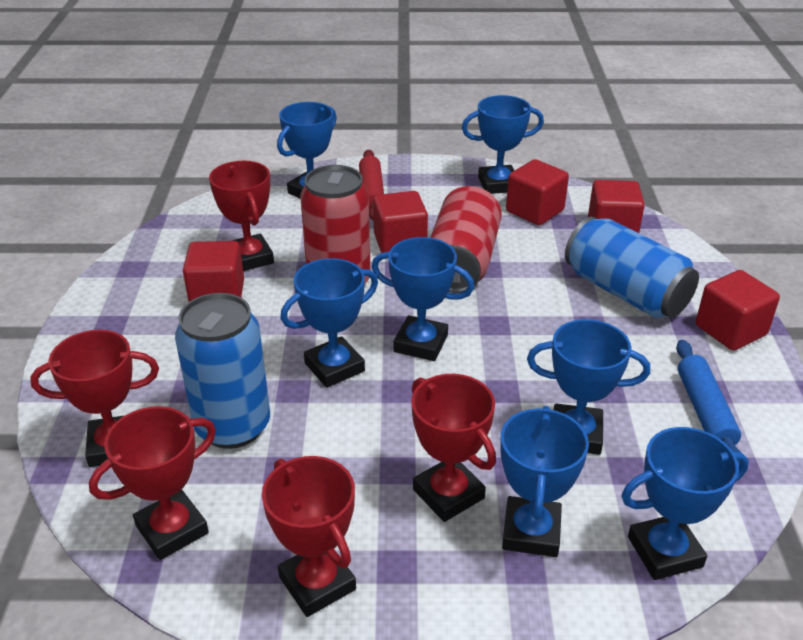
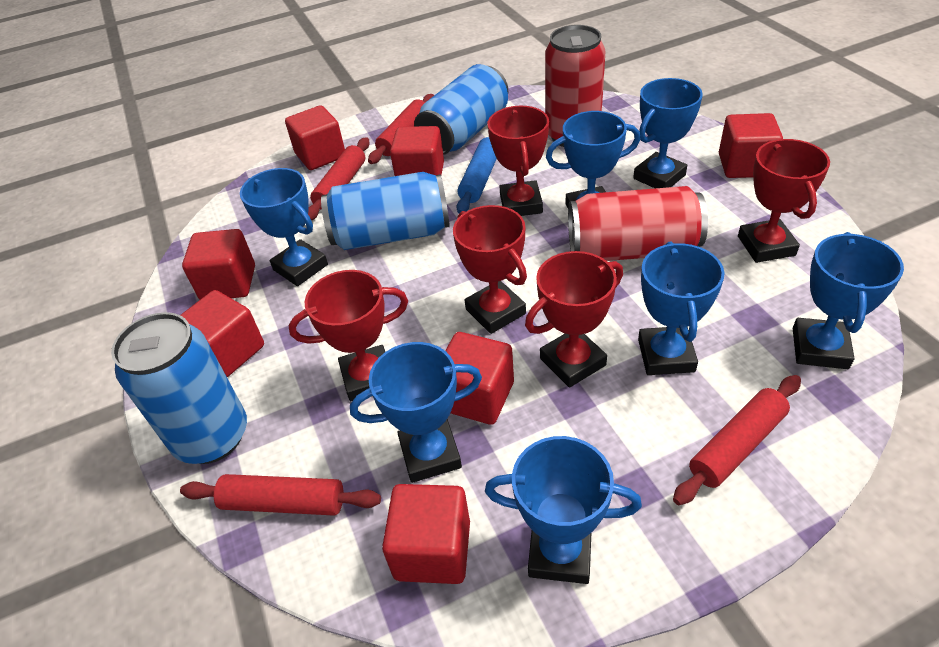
blue can: 2 -> 3
red cube: 5 -> 7
red rolling pin: 1 -> 4

